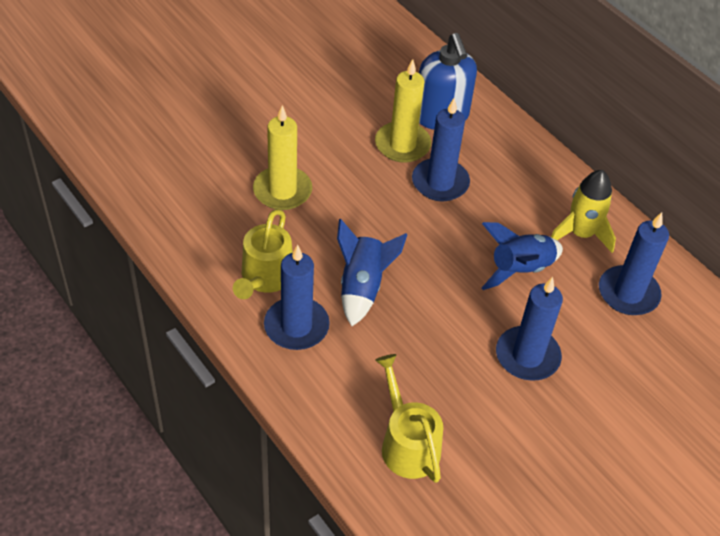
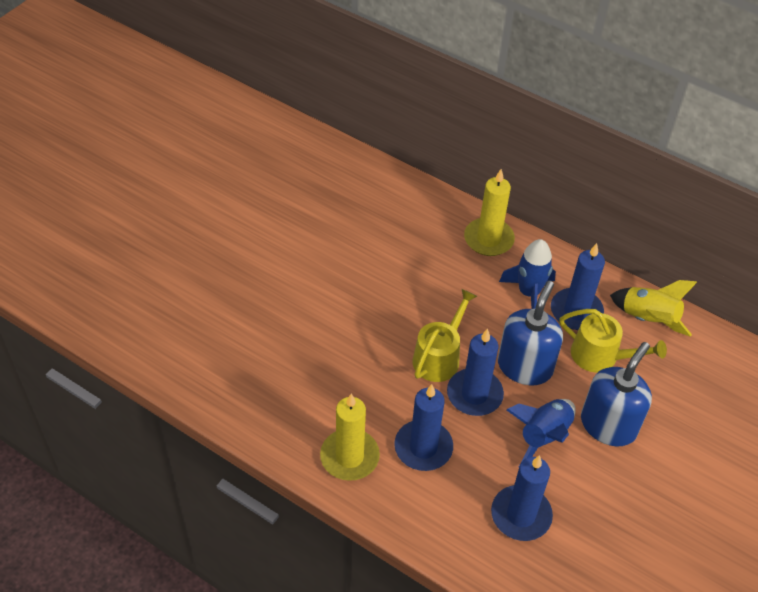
blue soap dispenser: 1 -> 2

